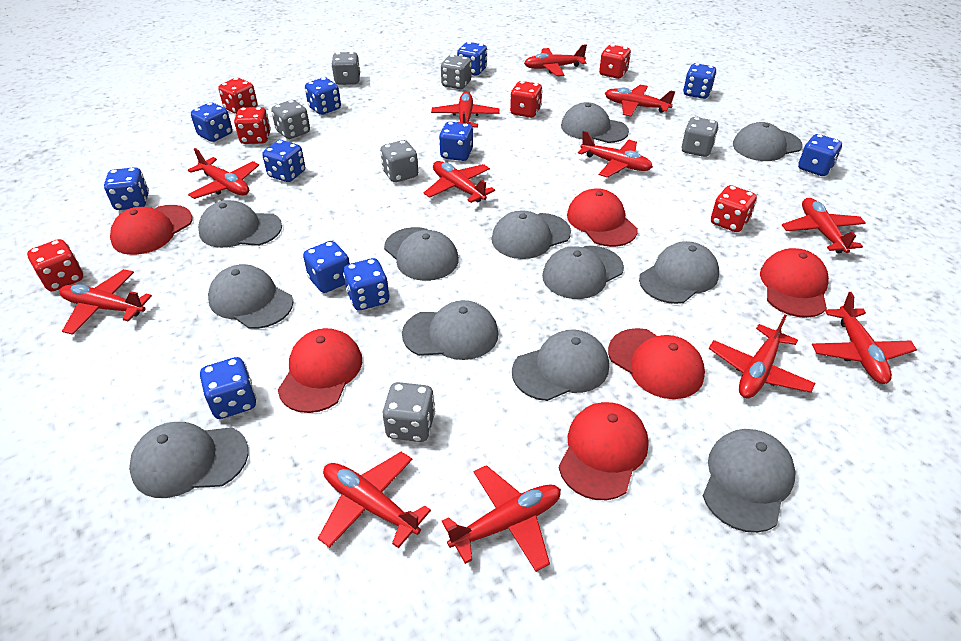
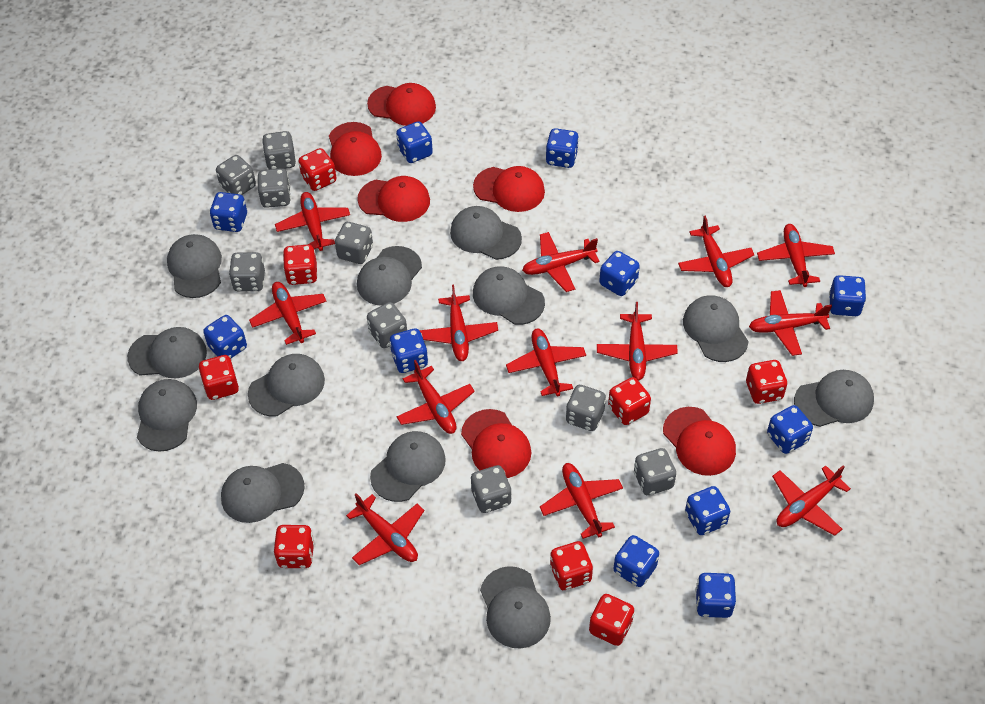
grey dice: 6 -> 9
red dice: 6 -> 8
red plane: 12 -> 13

